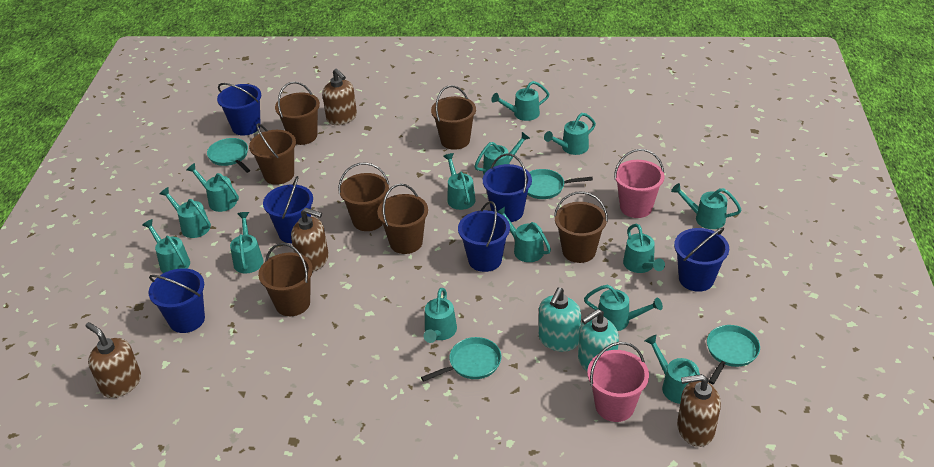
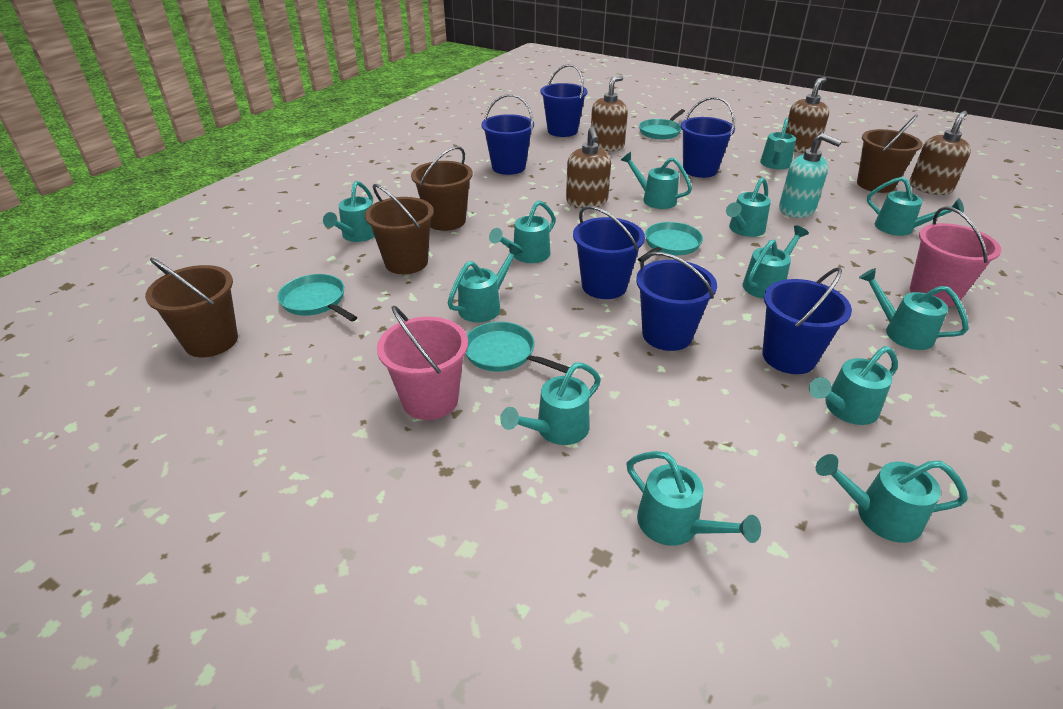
brown bucket: 7 -> 4
turquoise soap dispenser: 2 -> 1
turquoise watering can: 14 -> 13

